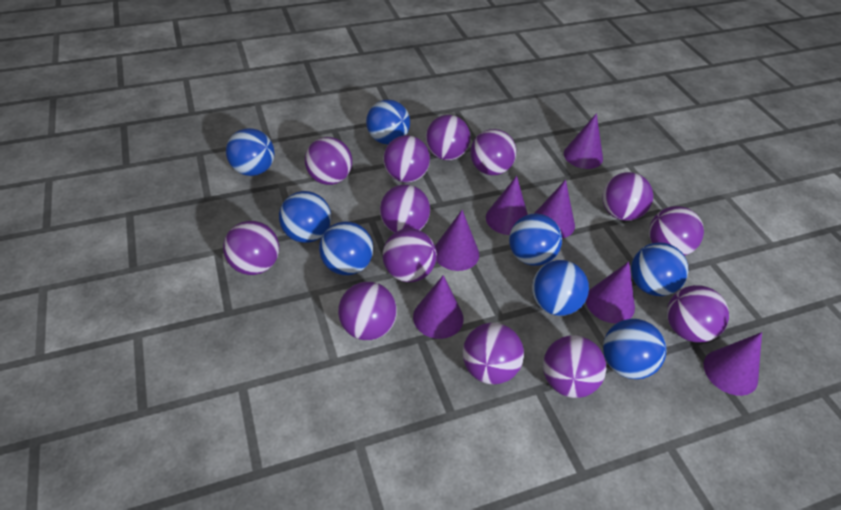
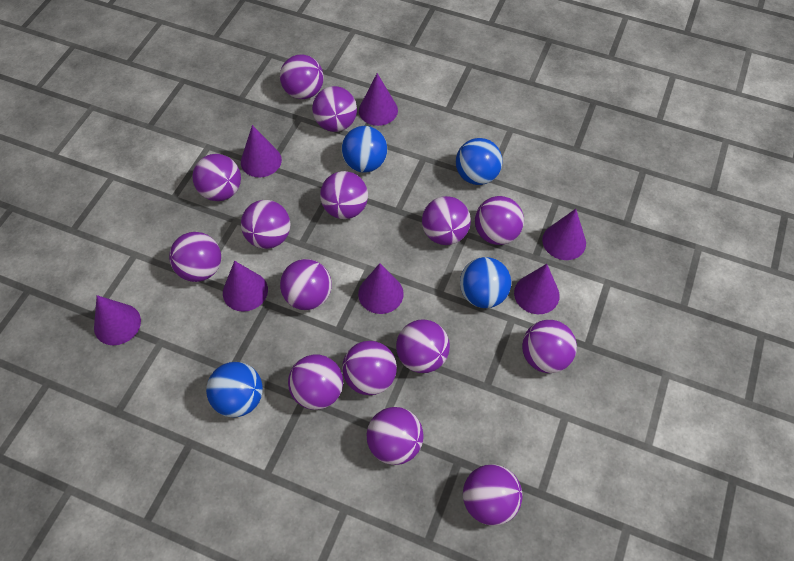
blue ball: 8 -> 4
purple ball: 13 -> 15

